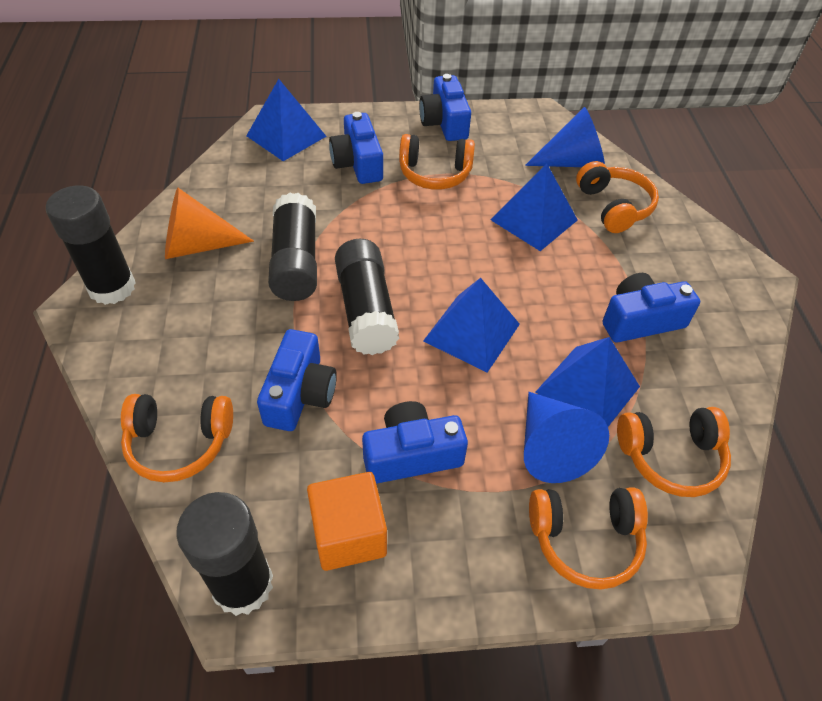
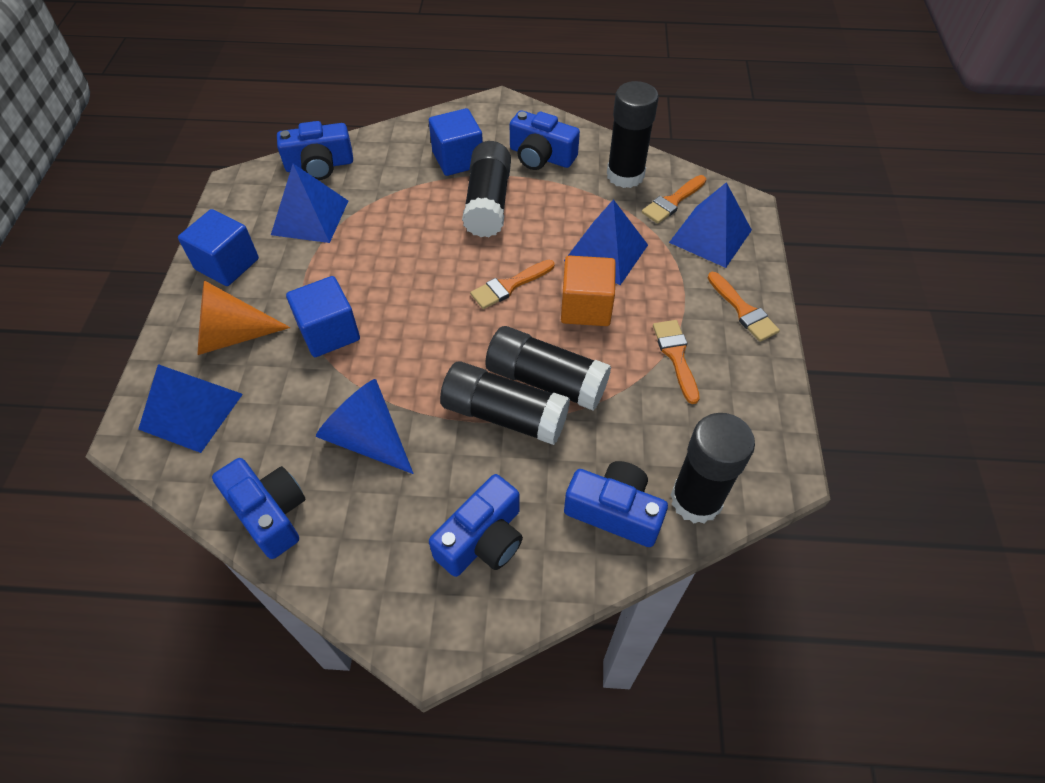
black glue stick: 4 -> 5
blue cone: 2 -> 1
blue cube: 0 -> 3
orange brush: 0 -> 4
orange headphones: 5 -> 0

